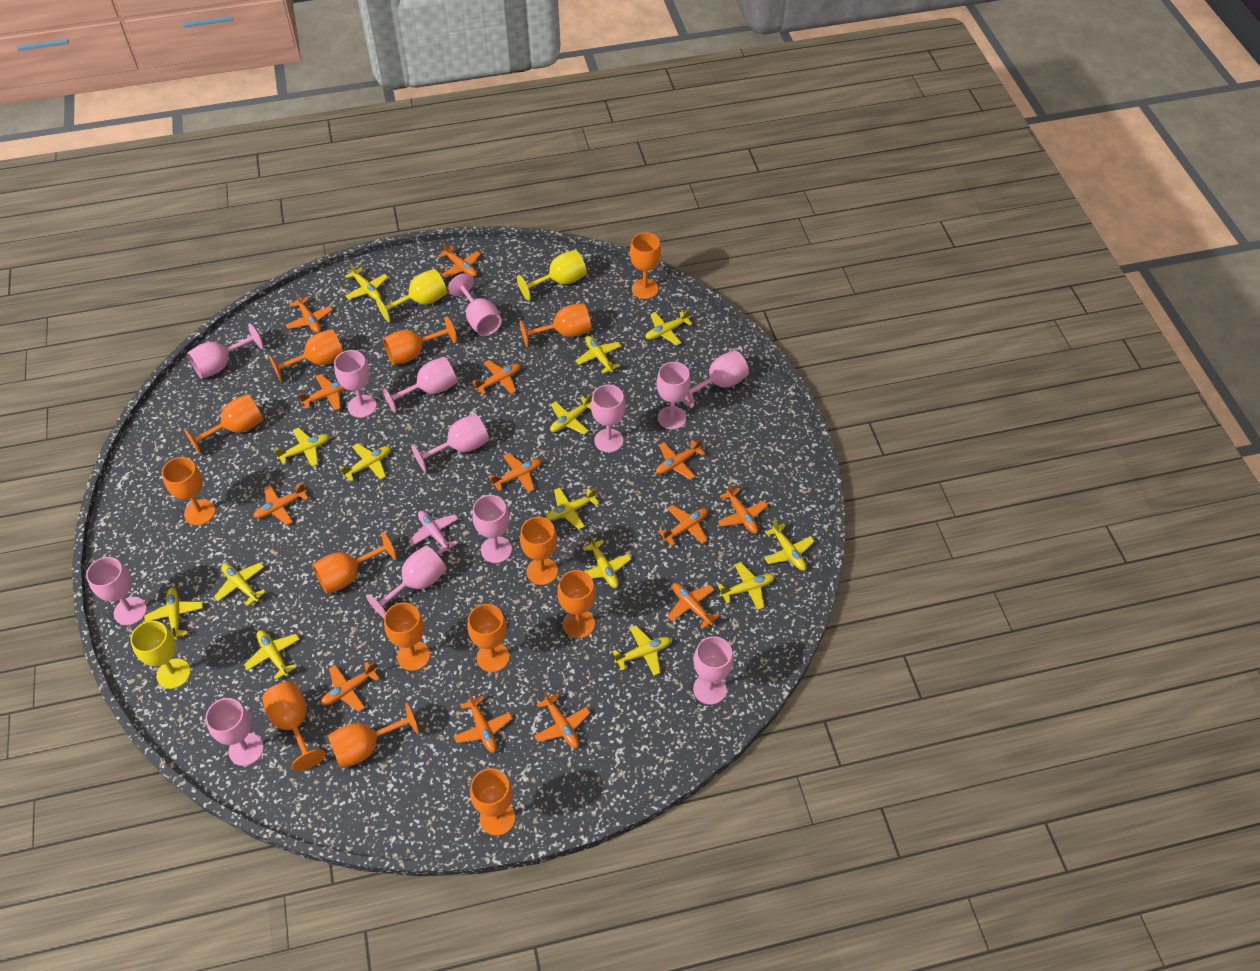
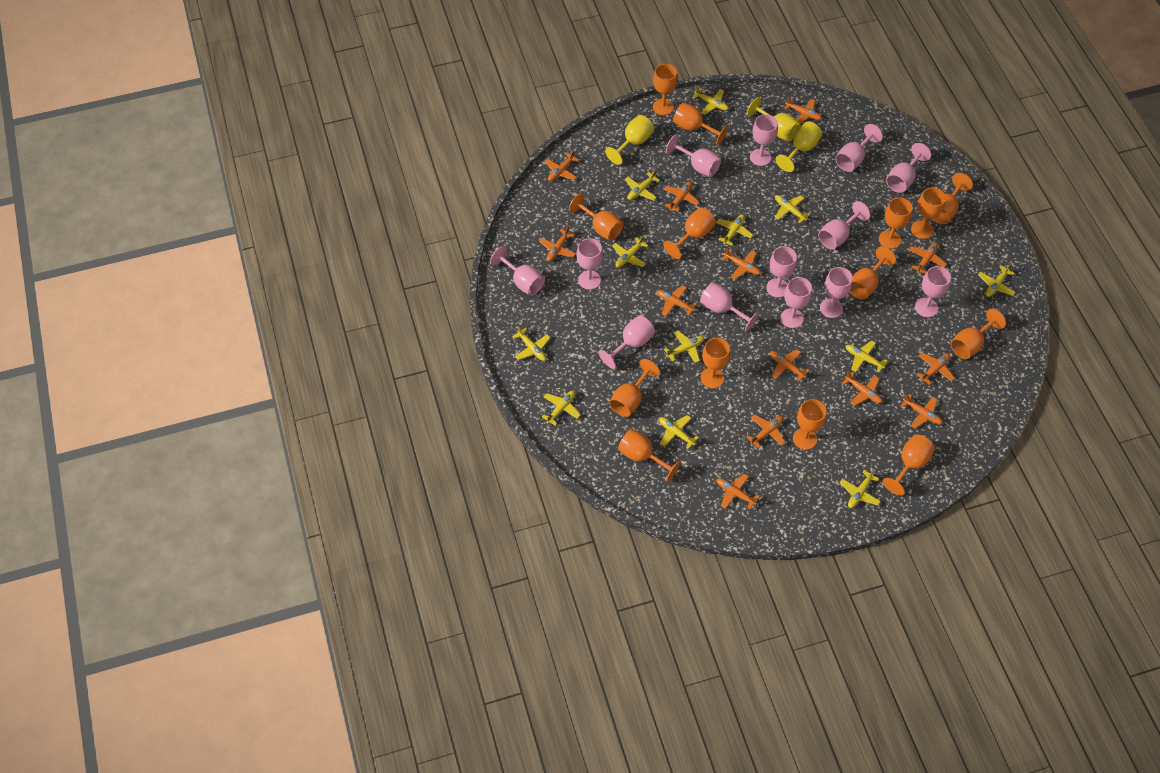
pink plane: 1 -> 0
yellow plane: 14 -> 12

